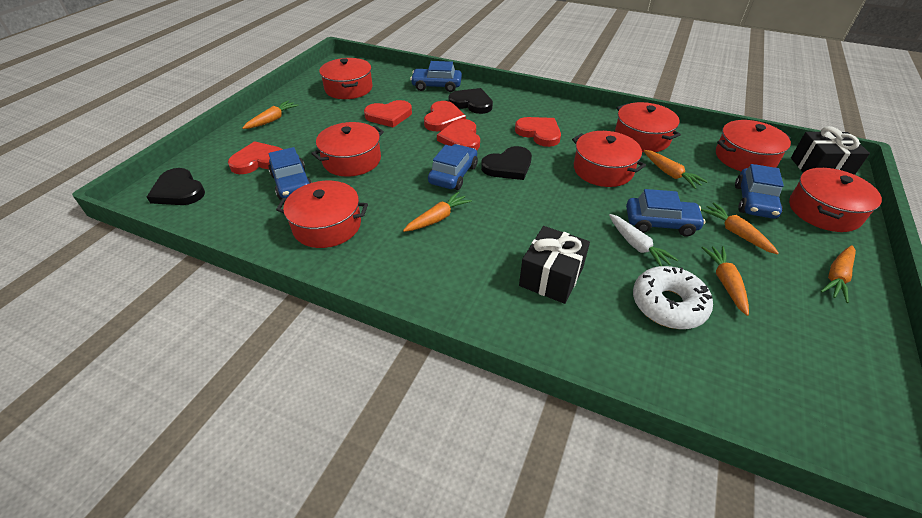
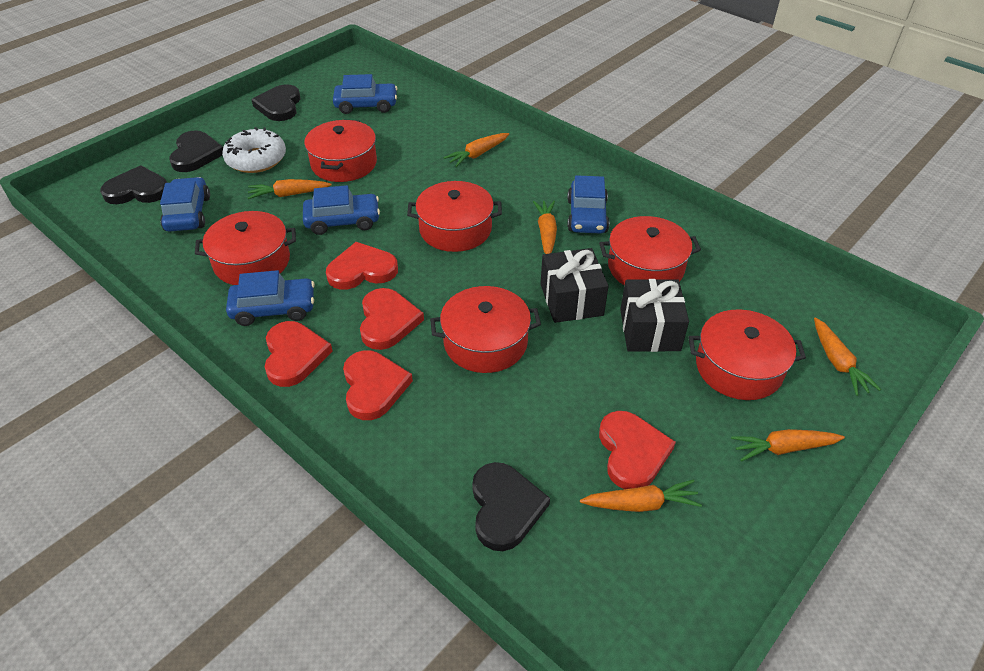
black heart: 3 -> 4
red pot: 7 -> 6
white carrot: 1 -> 0

